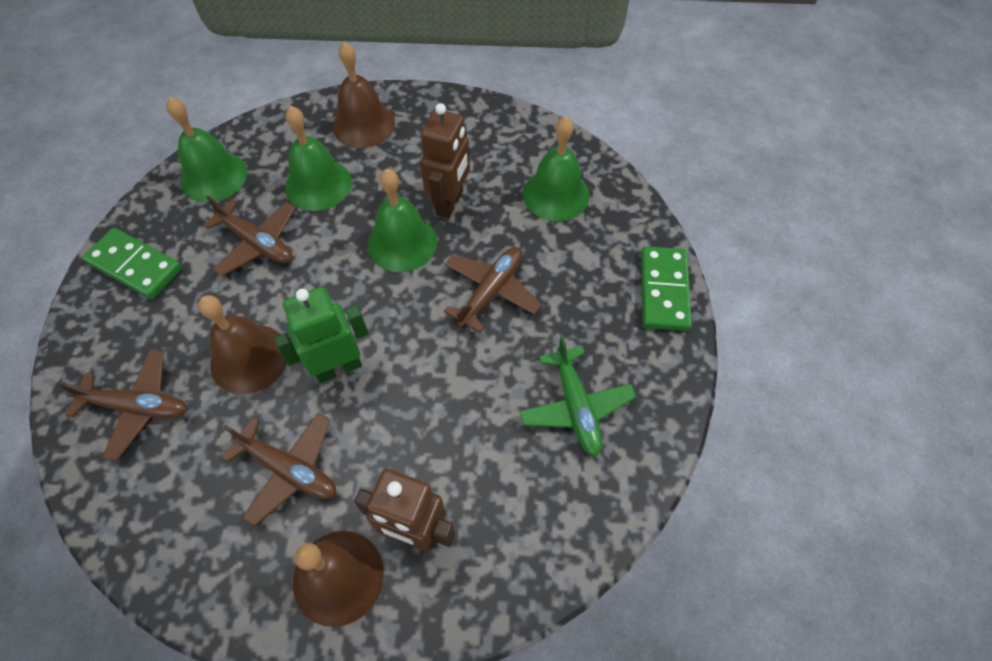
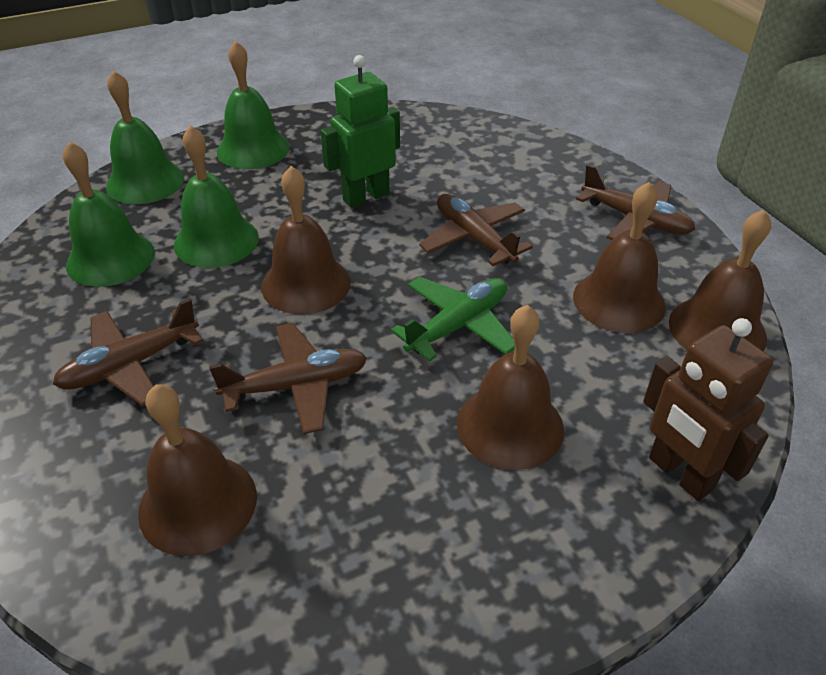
brown bell: 3 -> 5
brown robot: 2 -> 1
green domino: 2 -> 0

